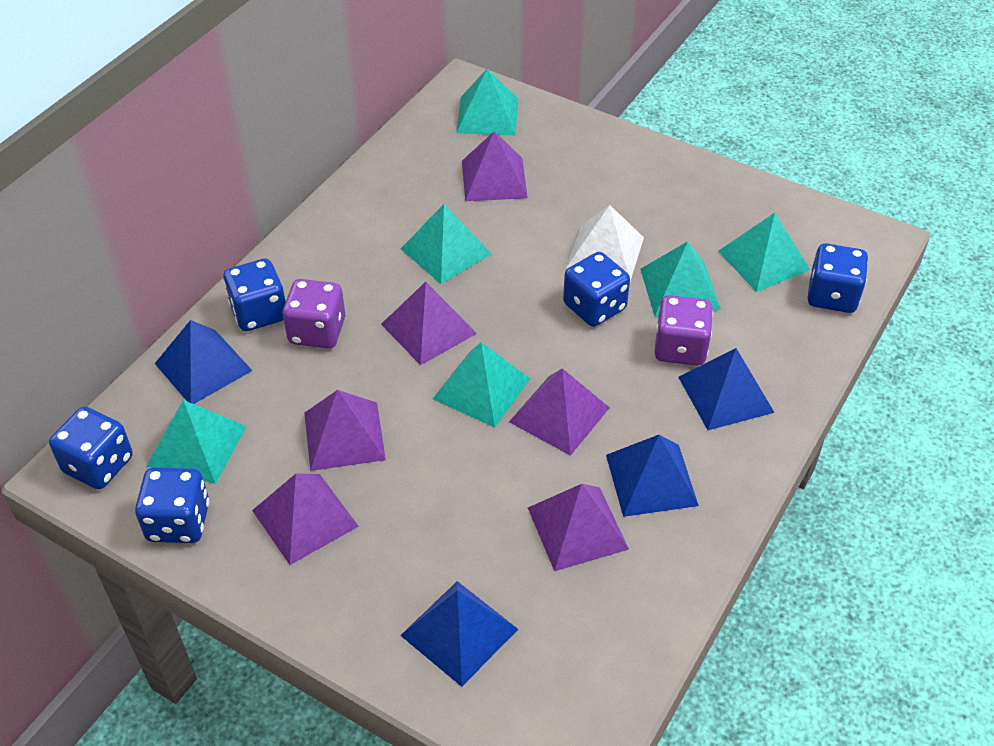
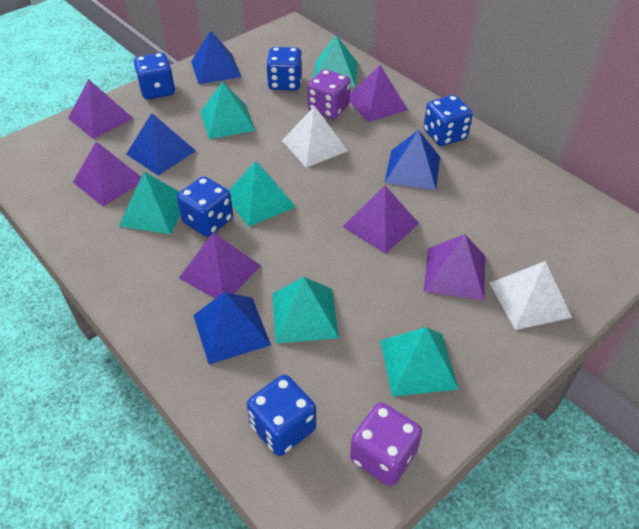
white pyramid: 1 -> 2

